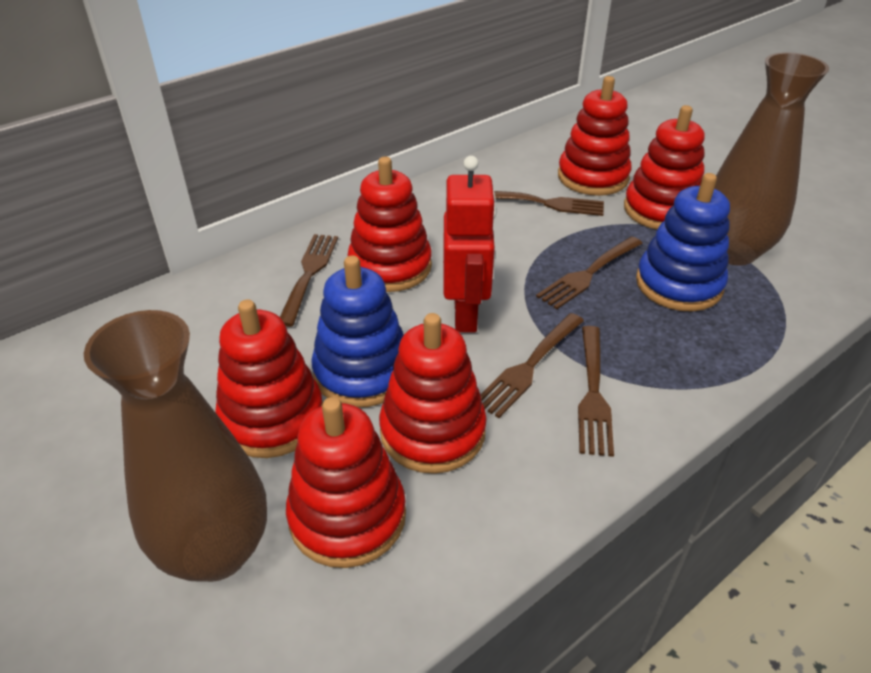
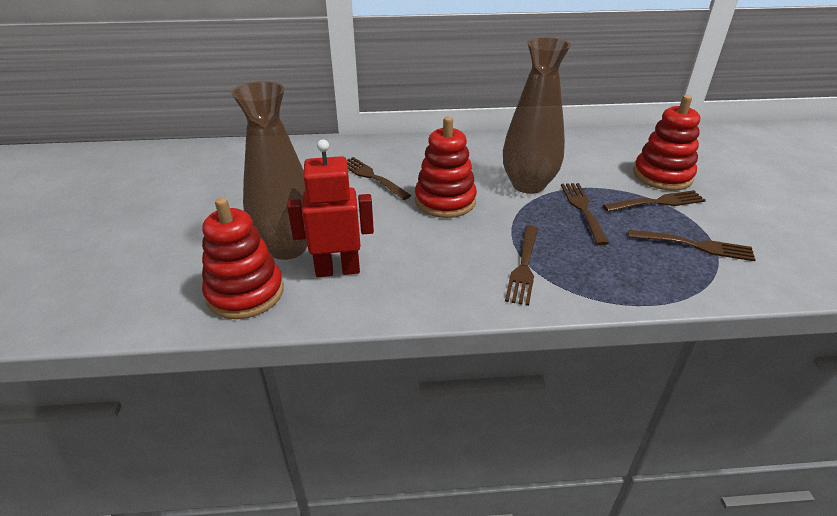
blue stacking toy: 2 -> 0
red stacking toy: 6 -> 3

